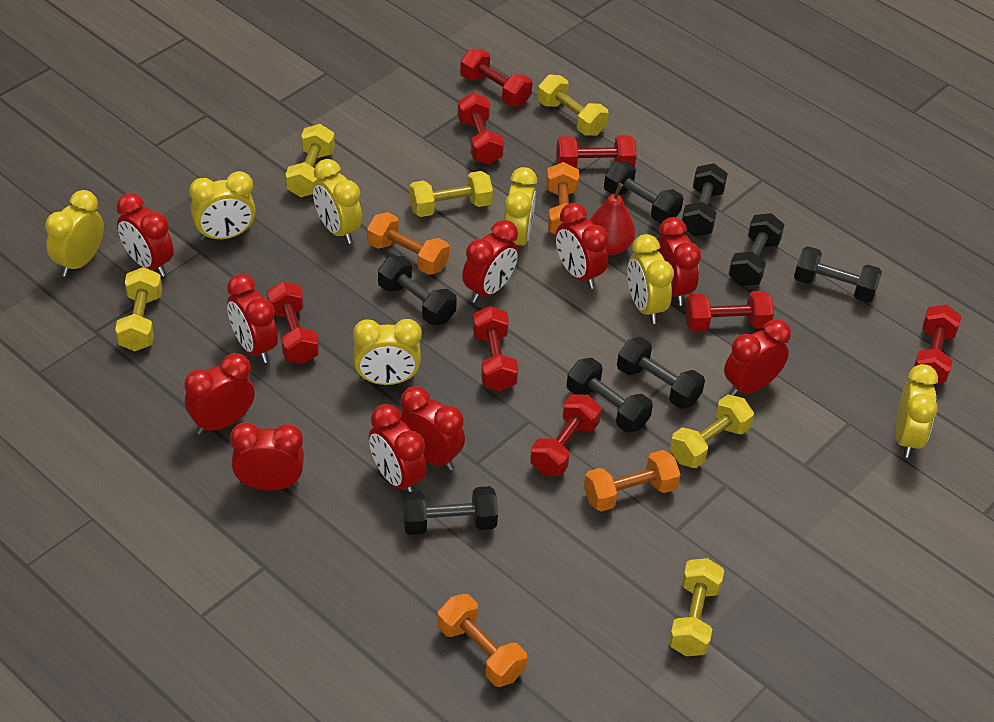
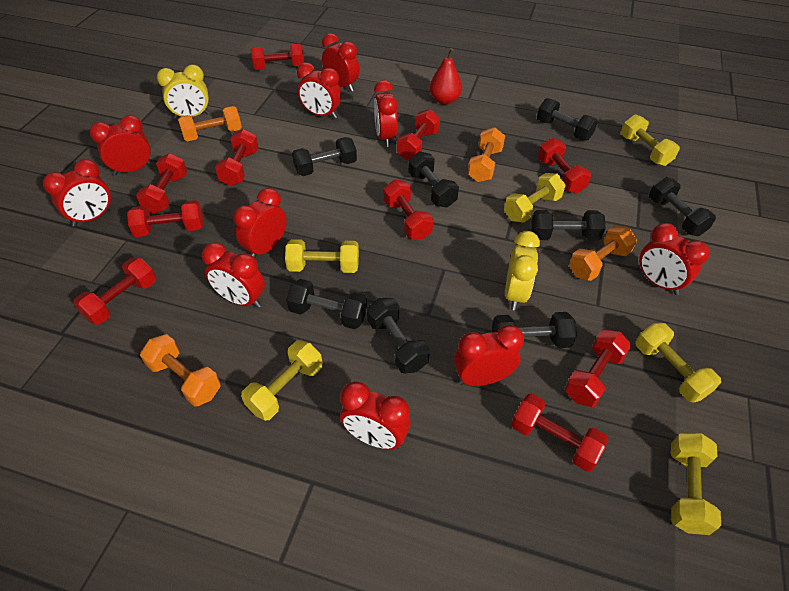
red dumbbell: 8 -> 10
yellow clock: 7 -> 2

